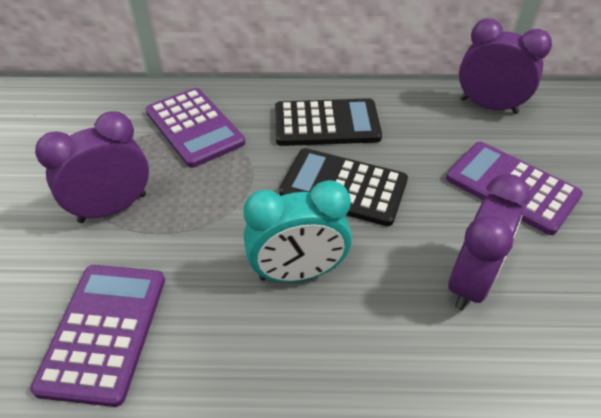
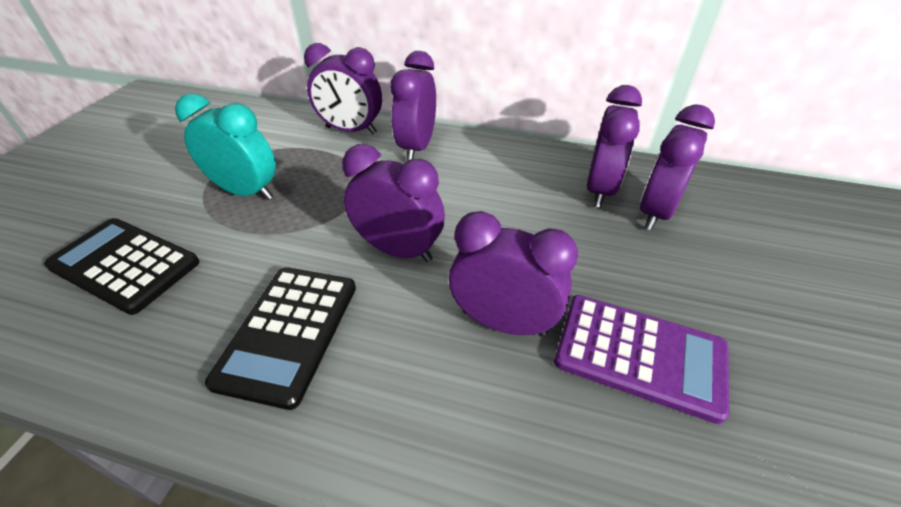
purple calculator: 3 -> 1
purple clock: 3 -> 6

